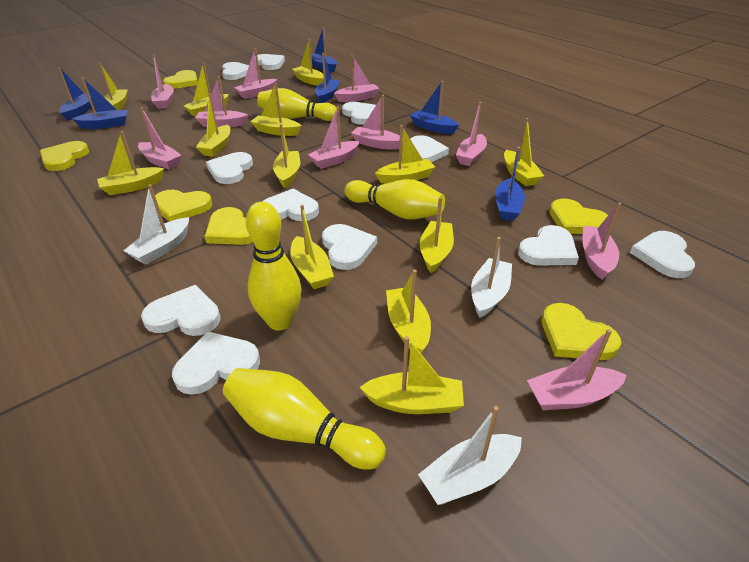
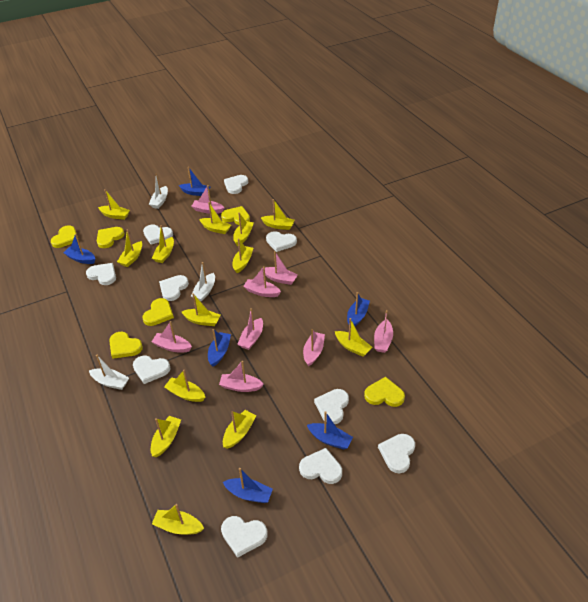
pink boat: 10 -> 8
white heart: 11 -> 10
yellow bowling pin: 4 -> 0

